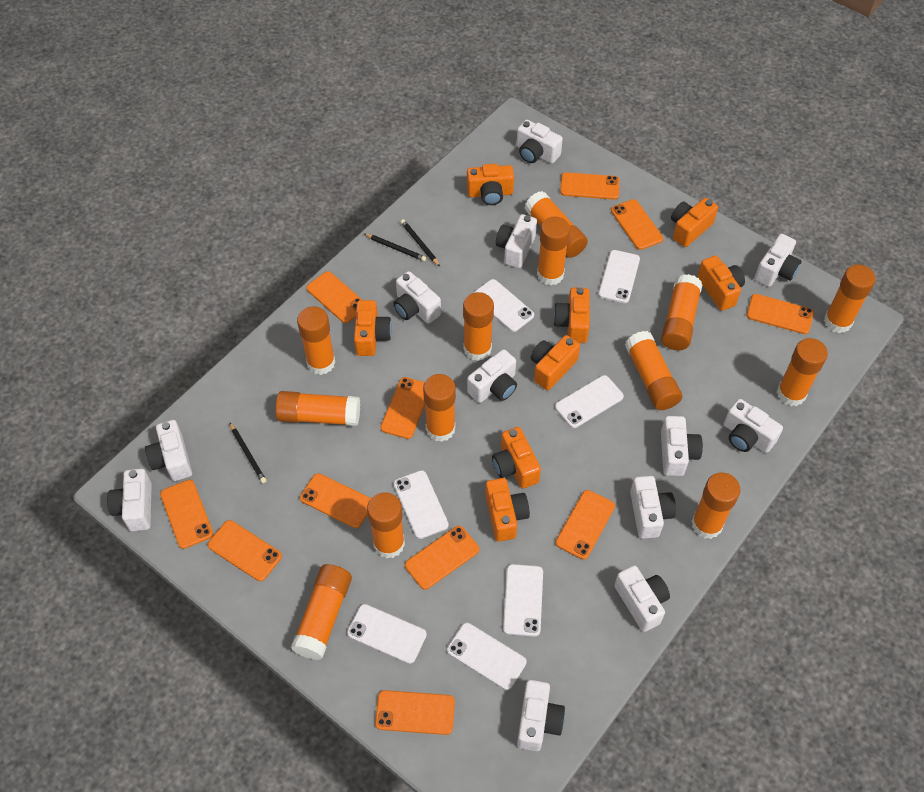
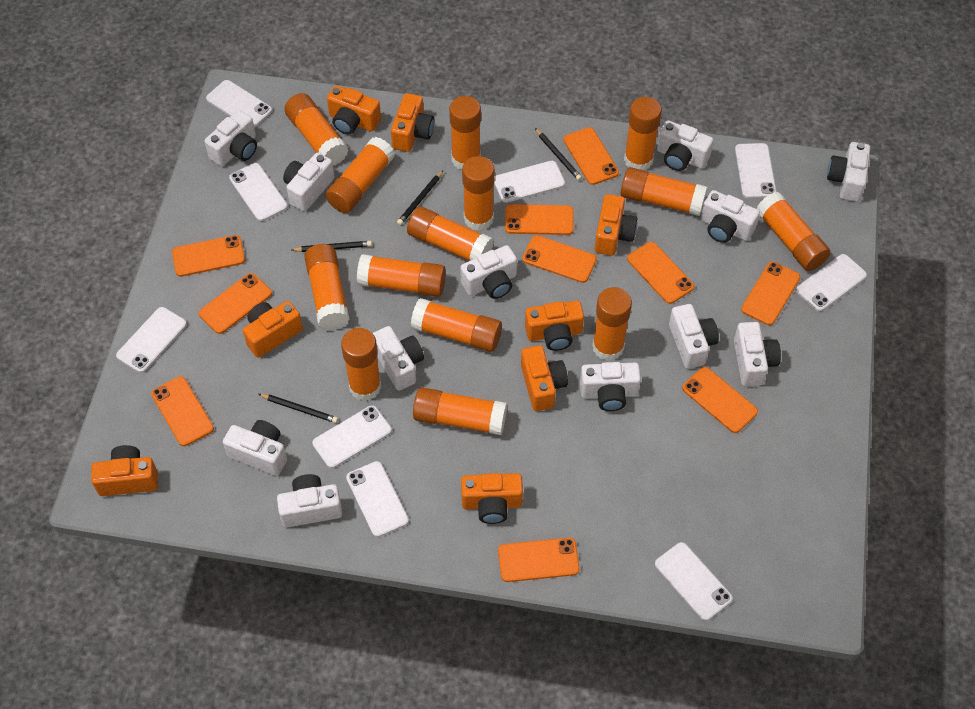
black pencil: 3 -> 4
orange glue stick: 13 -> 14
orange phone: 11 -> 10
white phone: 7 -> 9

